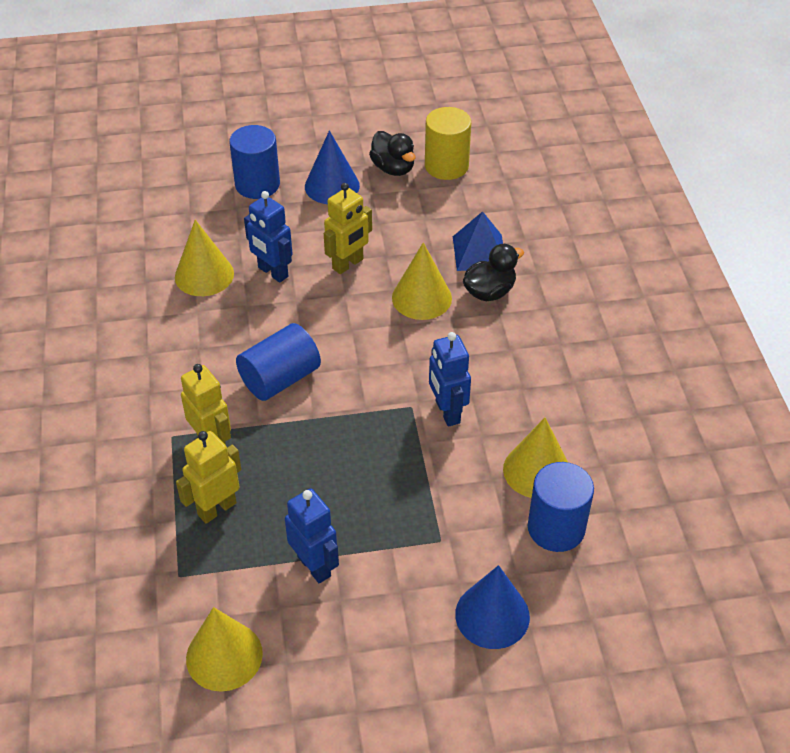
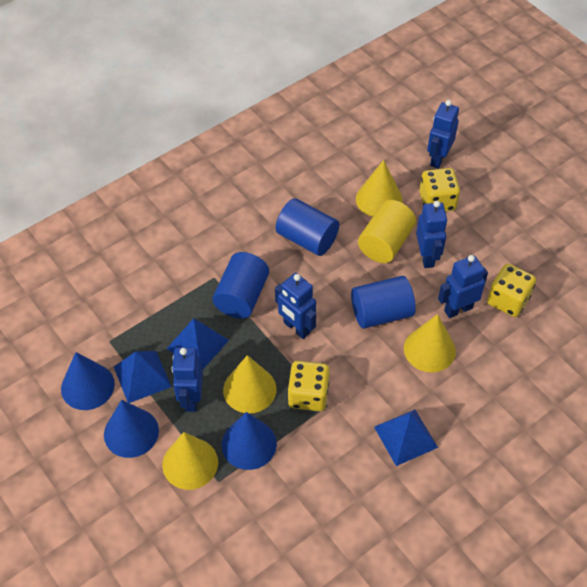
black duck: 2 -> 0
blue cone: 2 -> 3
blue pyramid: 1 -> 3
blue robot: 3 -> 5
yellow dice: 0 -> 3
yellow robot: 3 -> 0

